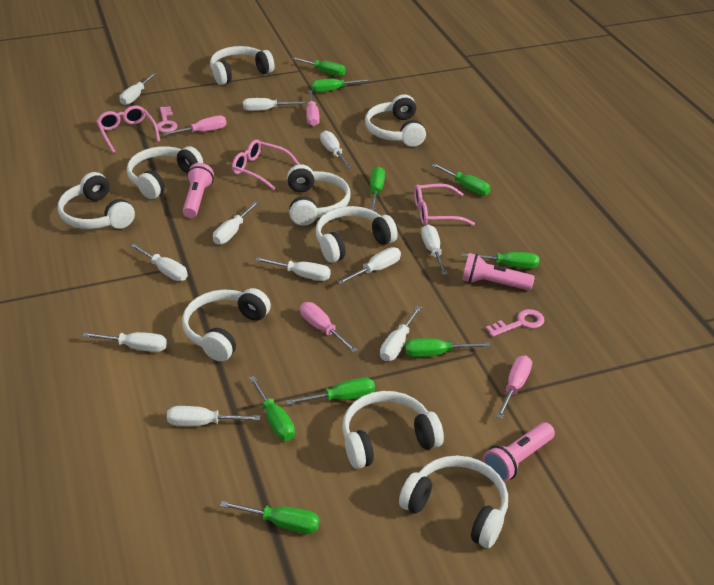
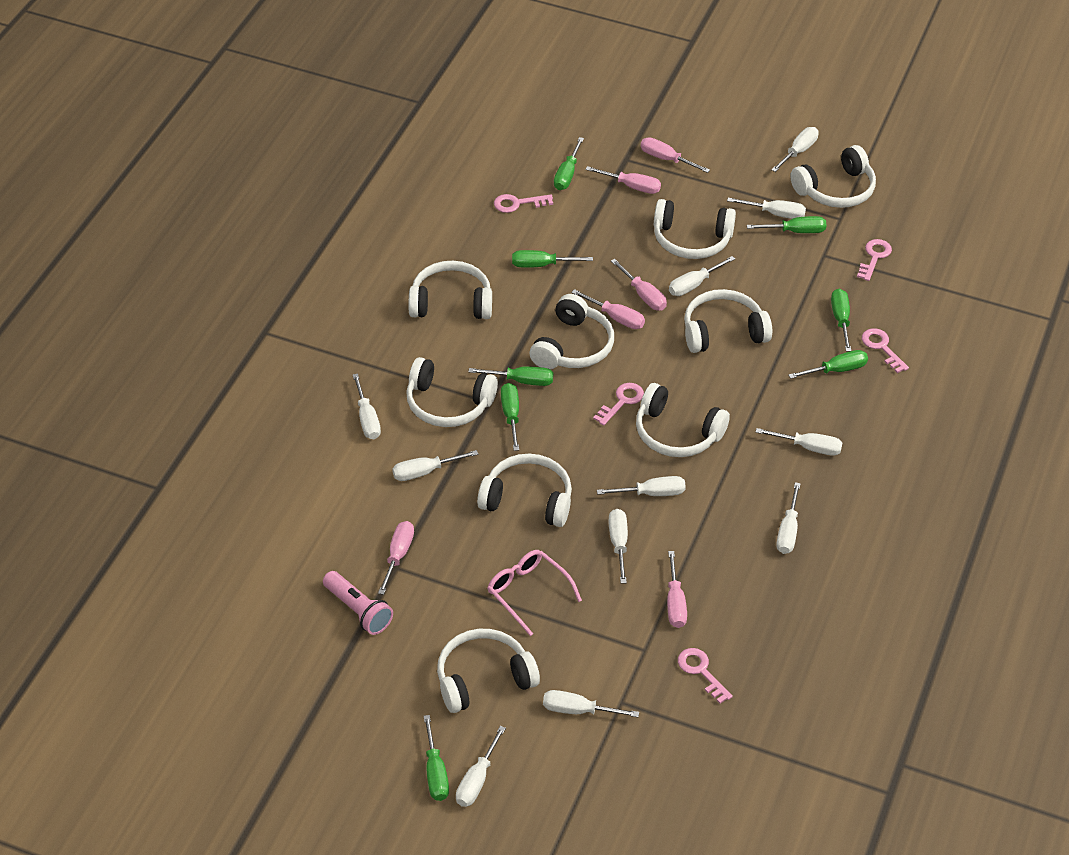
green screwdriver: 9 -> 8
pink flashlight: 3 -> 1
pink glasses: 3 -> 1
pink key: 2 -> 5
pink screwdriver: 4 -> 6

